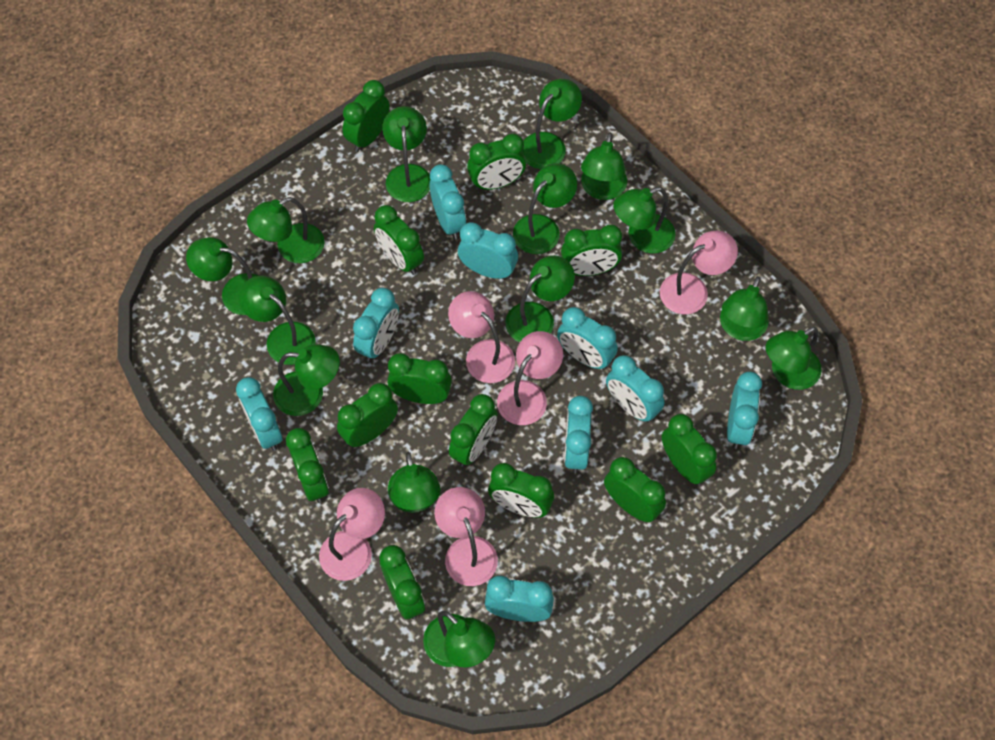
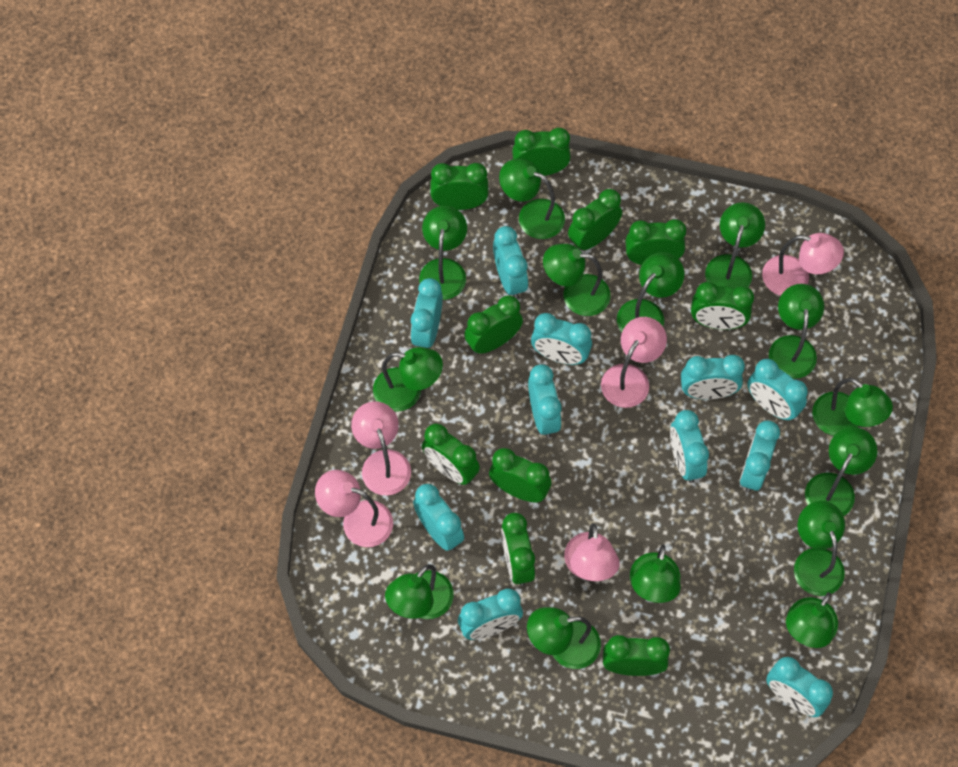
green clock: 12 -> 10
turquoise clock: 9 -> 11

